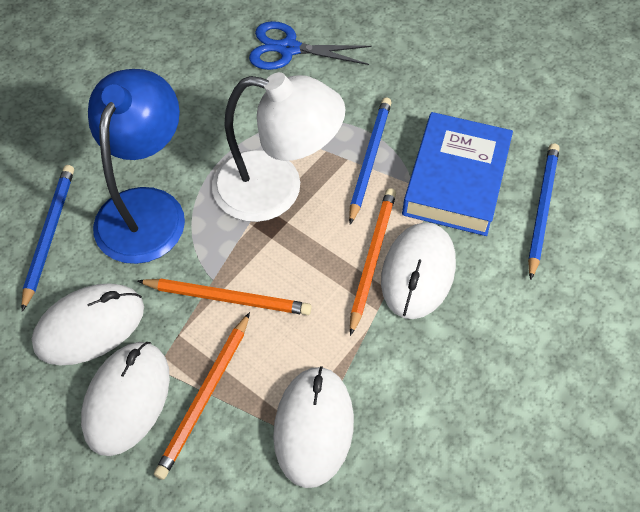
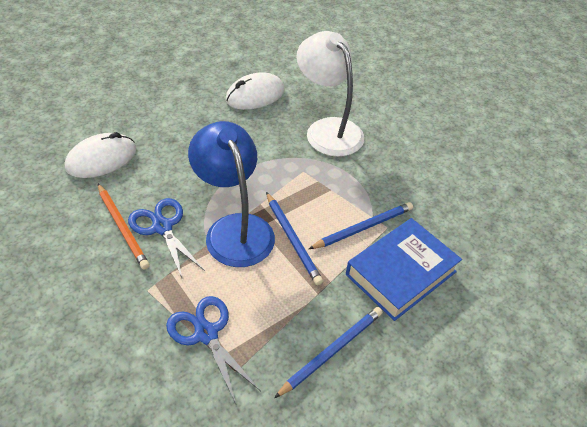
blue scissors: 1 -> 2
orange pencil: 3 -> 1
white mouse: 4 -> 2

